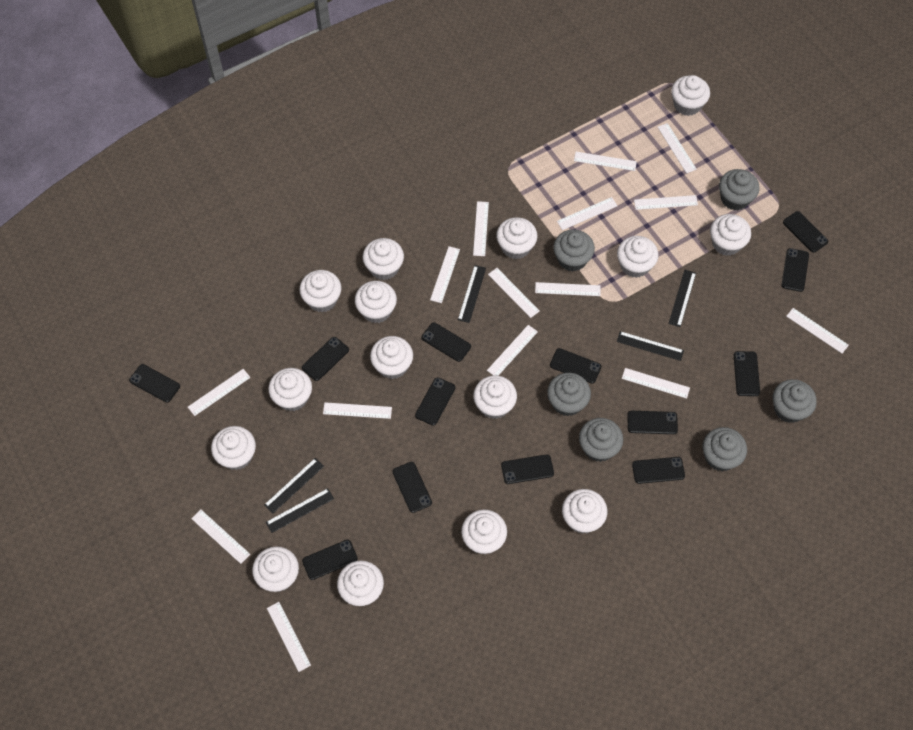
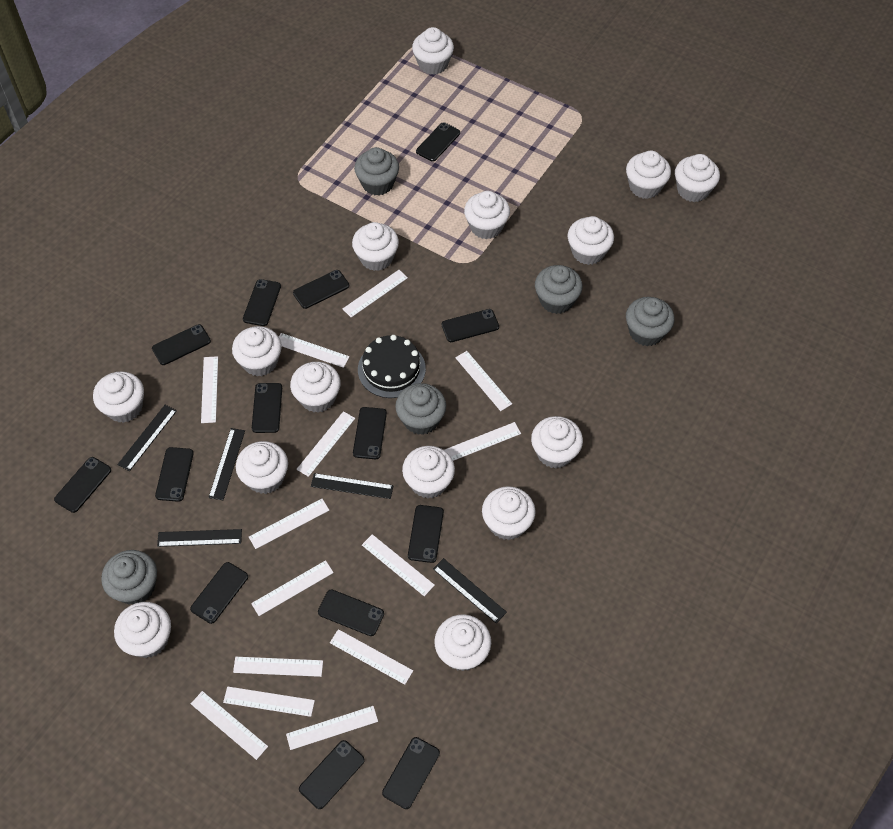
black cake: 0 -> 1
black phone: 13 -> 14
grey cupcake: 6 -> 5
white ruler: 15 -> 14

